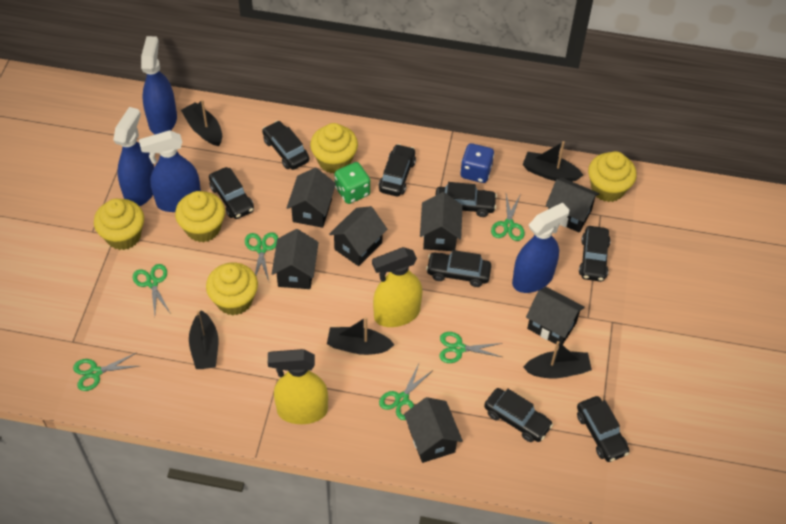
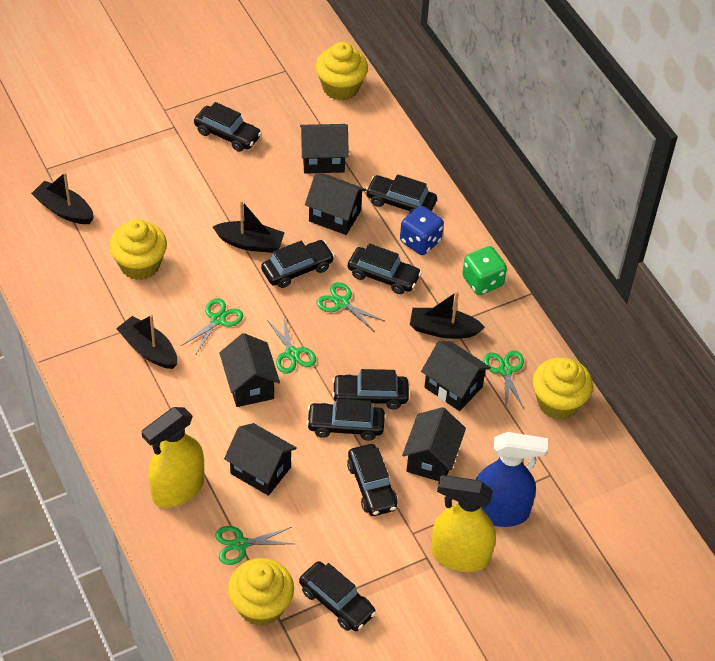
black boat: 5 -> 4
black house: 7 -> 6
blue spray bottle: 4 -> 1
green scissors: 6 -> 5
yellow cupcake: 5 -> 4

